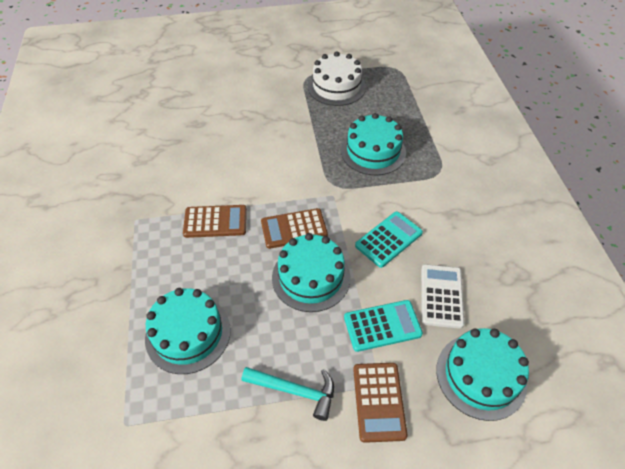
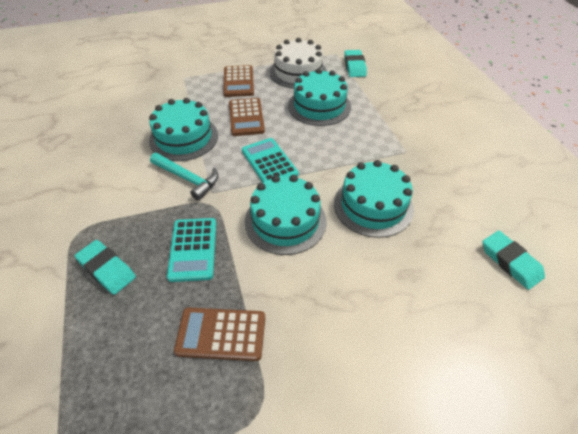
turquoise eraser: 0 -> 3
white calculator: 1 -> 0

